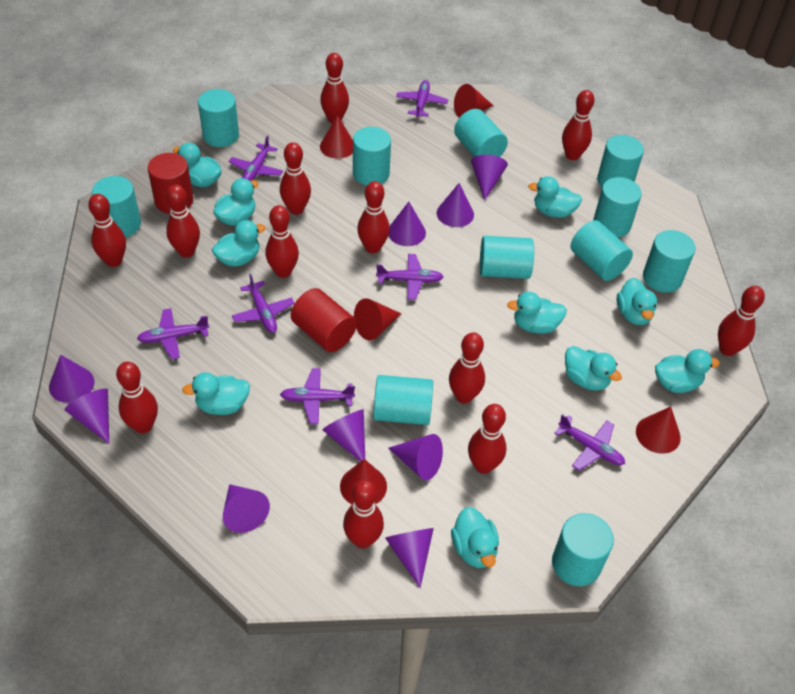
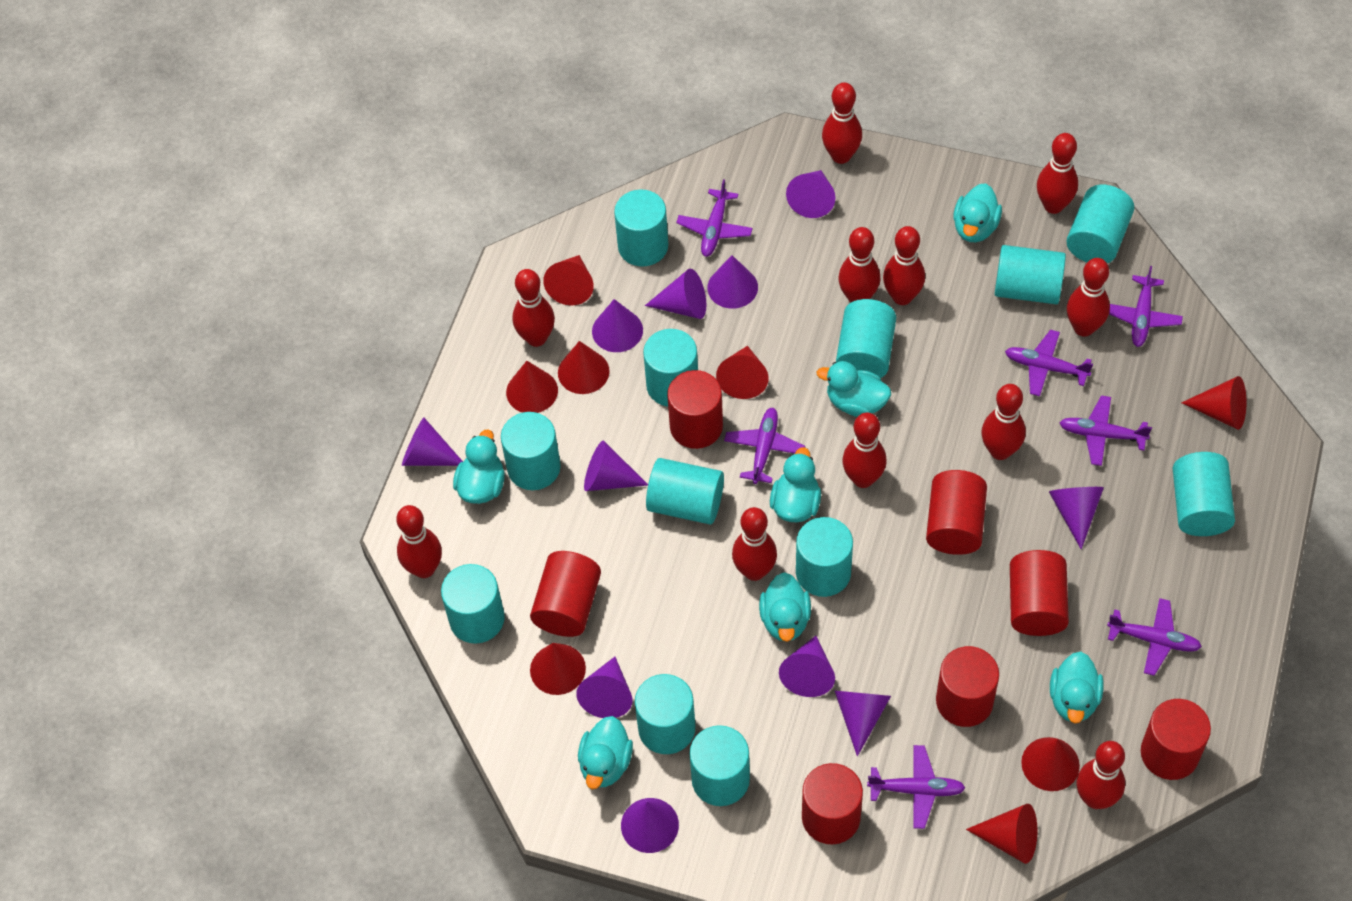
purple cone: 9 -> 11
red bowling pin: 12 -> 11
red cone: 5 -> 8
red cylinder: 2 -> 7
turquoise cylinder: 11 -> 12
turquoise duck: 10 -> 7

